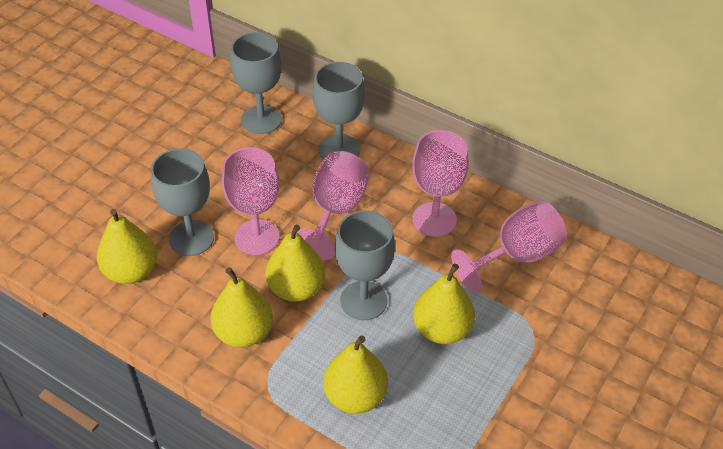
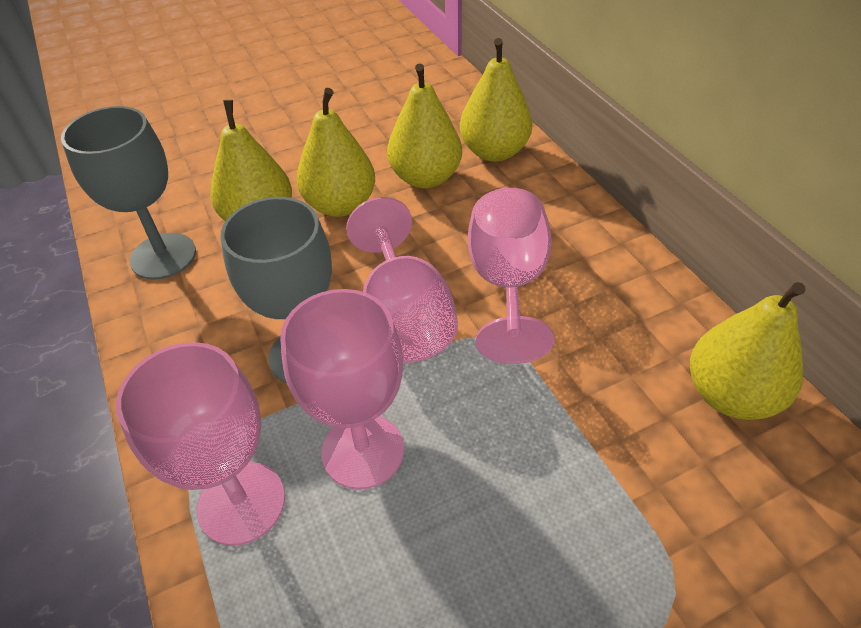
grey goblet: 4 -> 2

